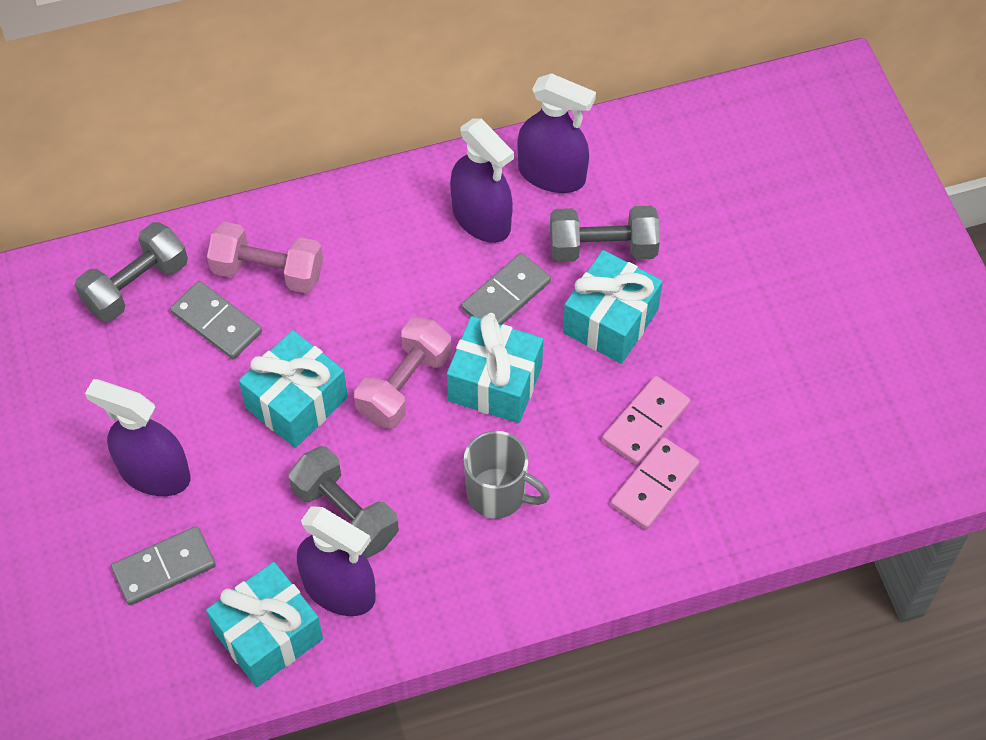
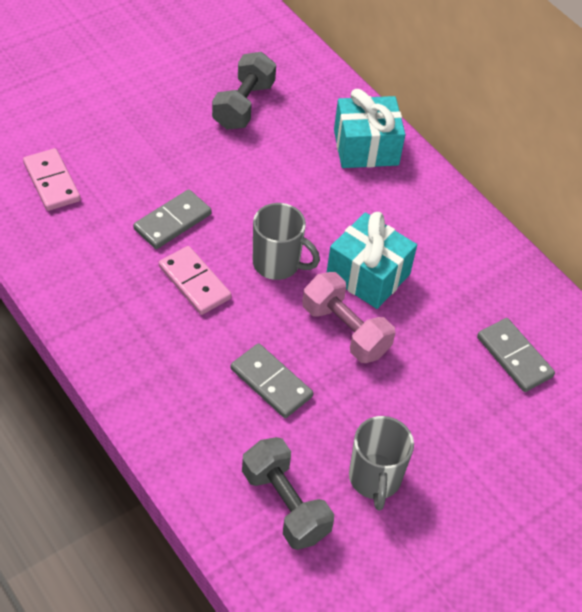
grey dumbbell: 3 -> 2
grey mug: 1 -> 2
pink dumbbell: 2 -> 1
purple spray bottle: 4 -> 0
turquoise gift: 4 -> 2

